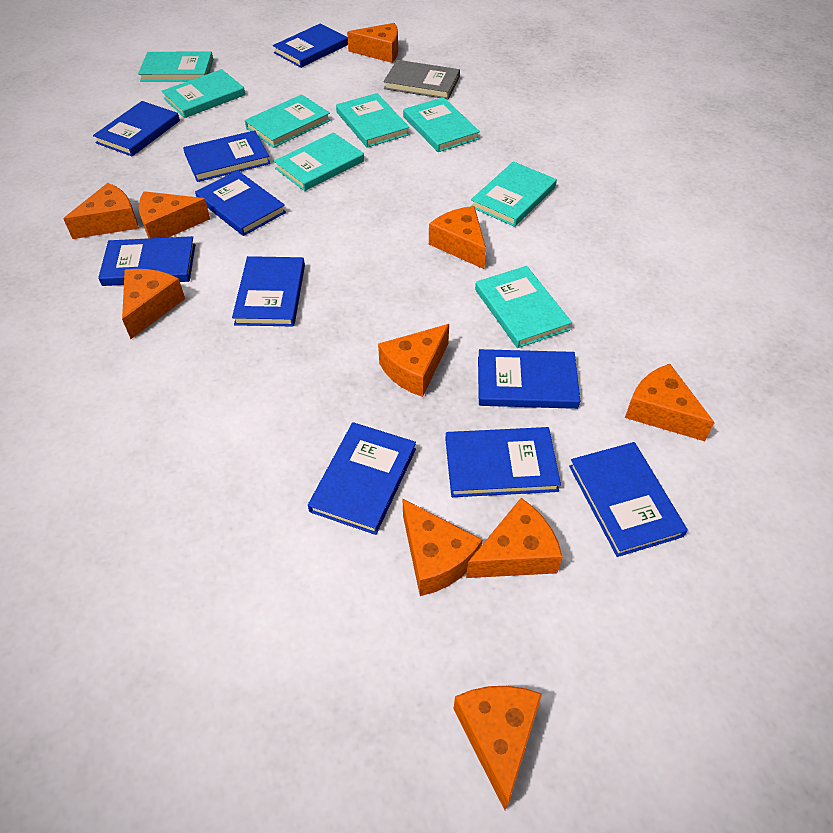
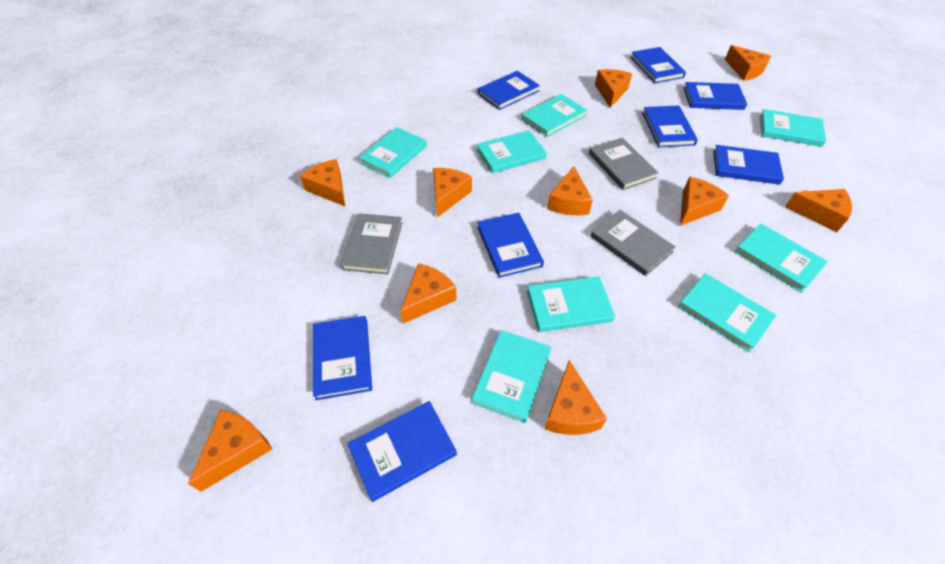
blue book: 10 -> 8
grey book: 1 -> 3

